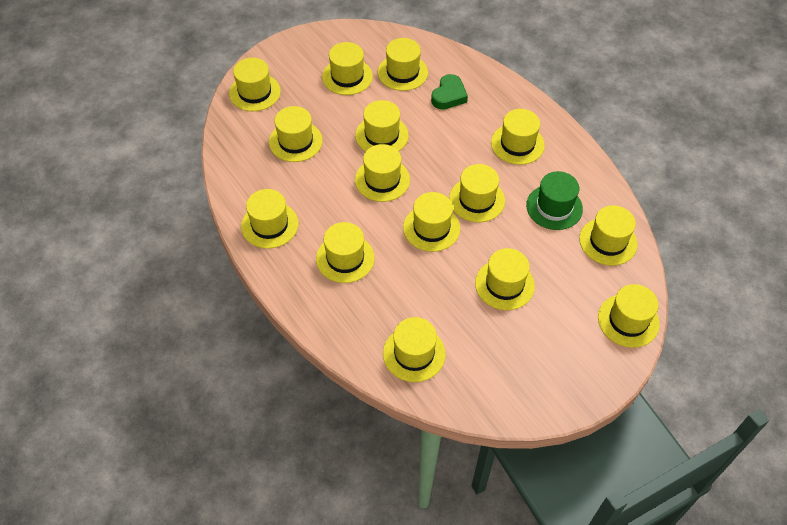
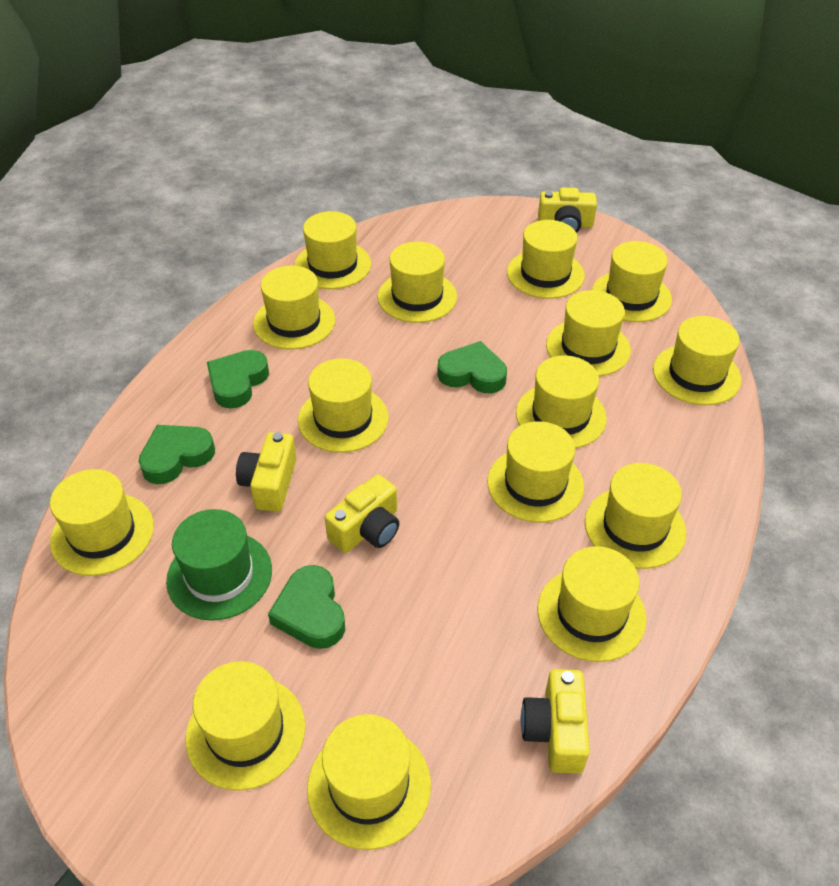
green heart: 1 -> 4
yellow camera: 0 -> 4

